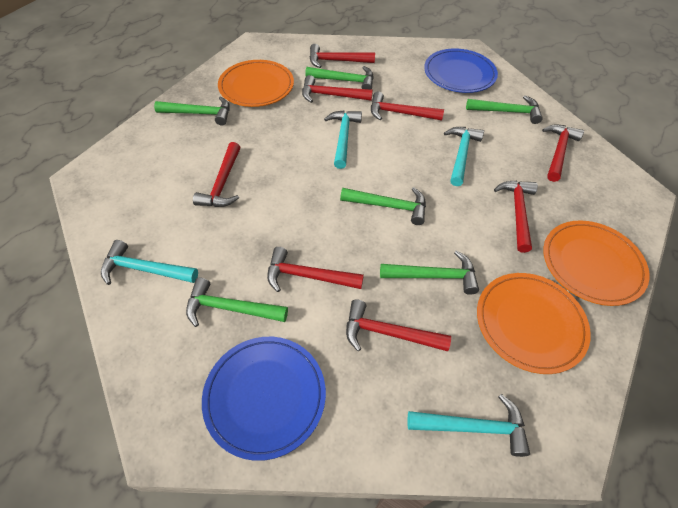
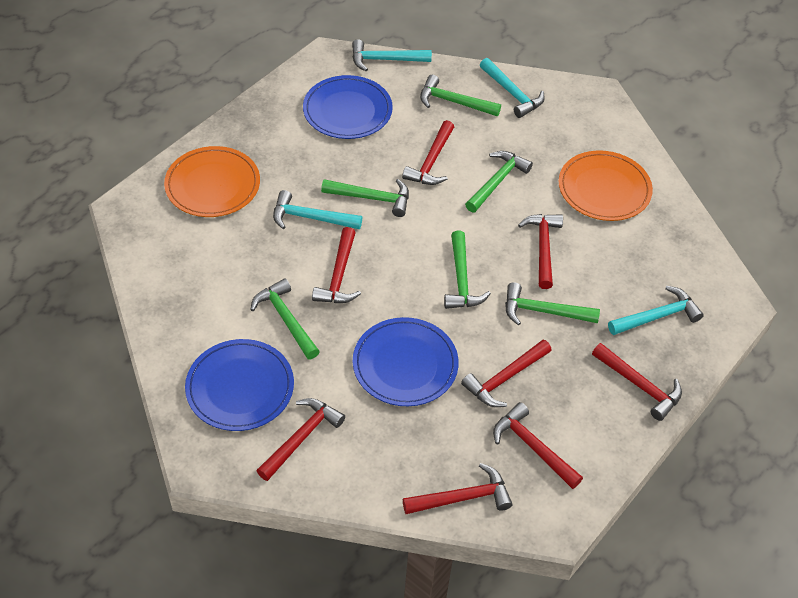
blue plate: 2 -> 3
orange plate: 3 -> 2

